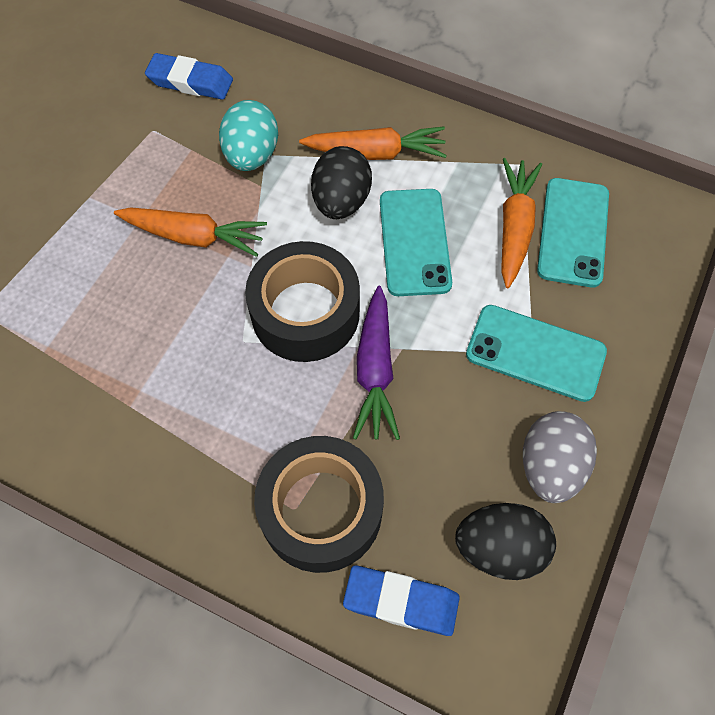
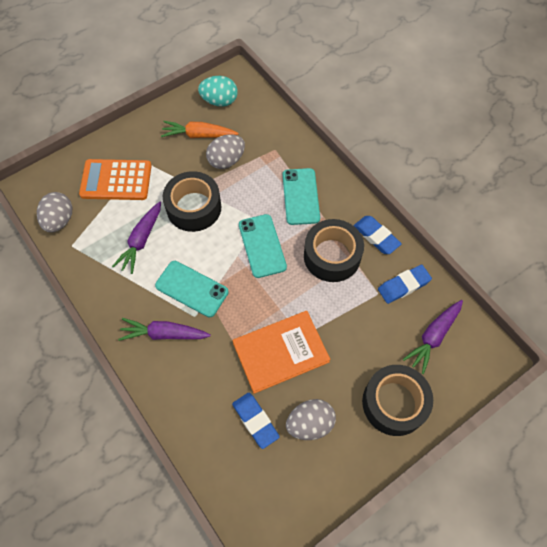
black egg: 2 -> 0
black tape: 2 -> 3
blue eraser: 2 -> 3
grey egg: 1 -> 3
orange book: 0 -> 1
orange calculator: 0 -> 1
orange carrot: 3 -> 1
purple carrot: 1 -> 3

